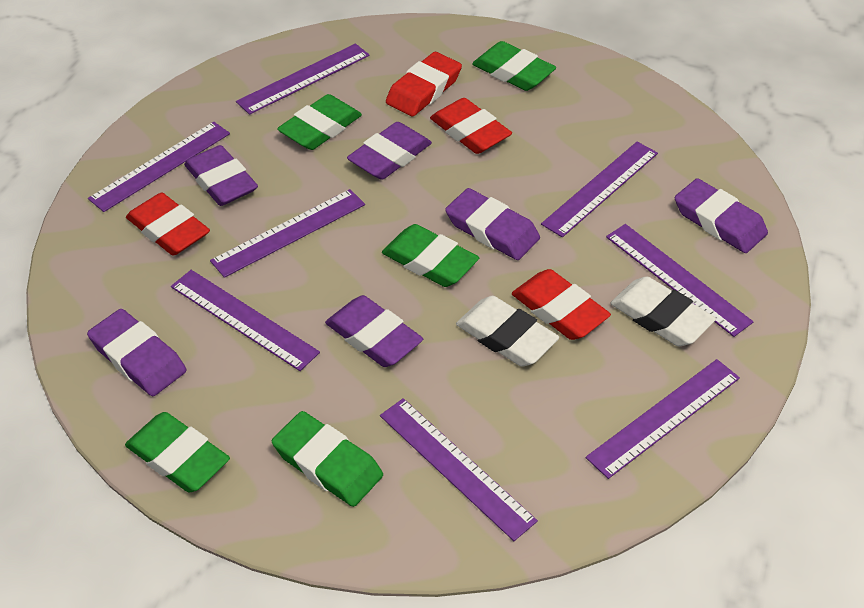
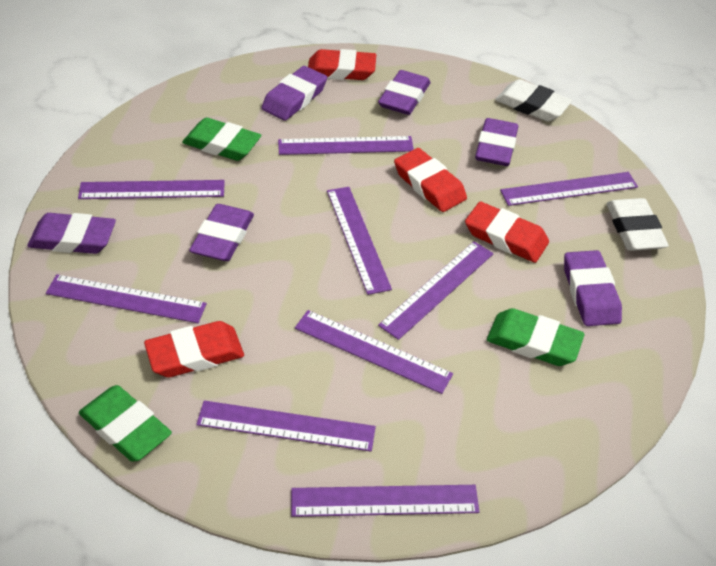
green eraser: 5 -> 3
purple ruler: 8 -> 9

